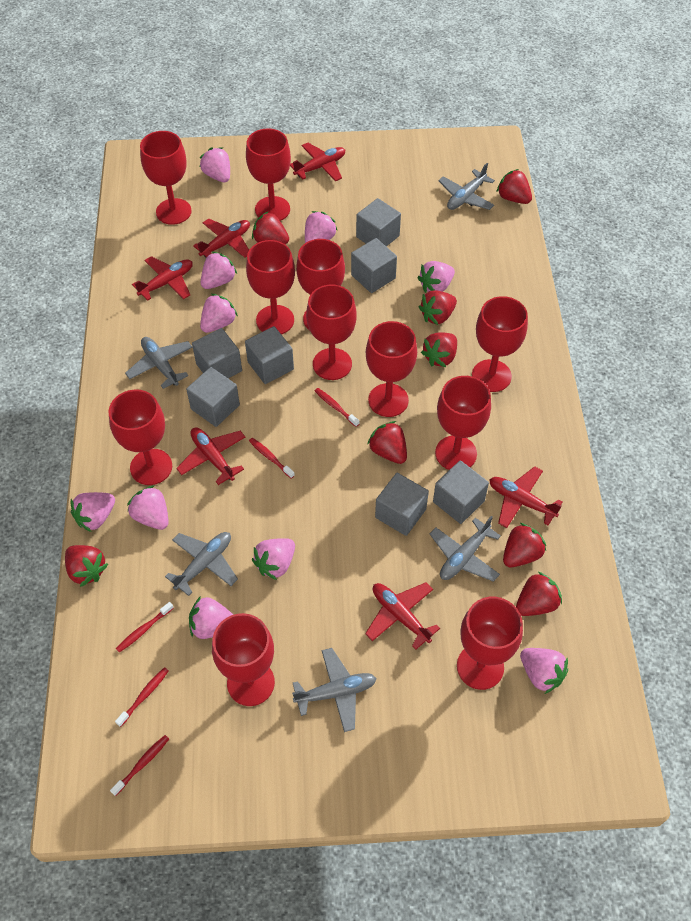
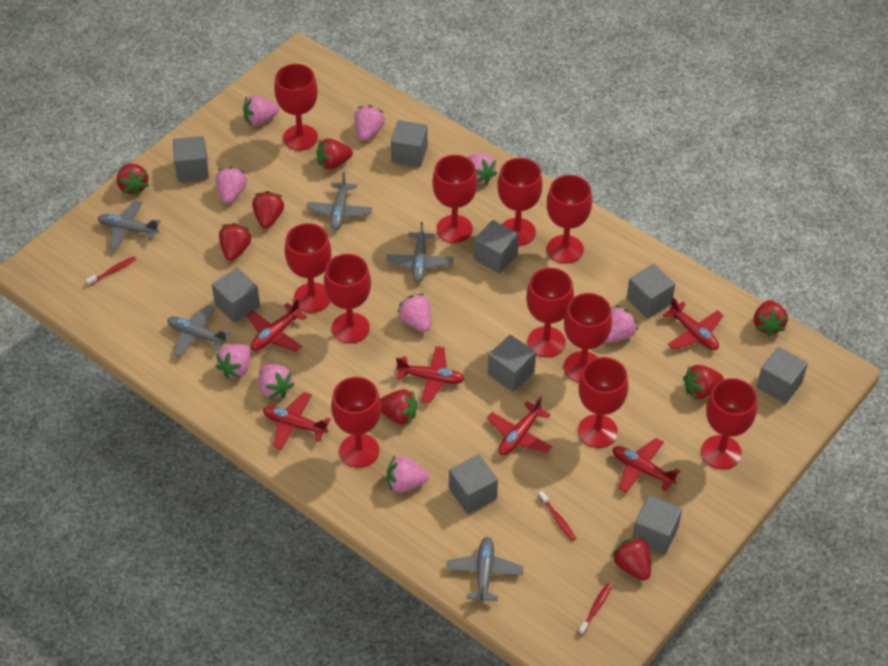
grey cube: 7 -> 9
pink strawberry: 10 -> 9
red toothbrush: 5 -> 3

